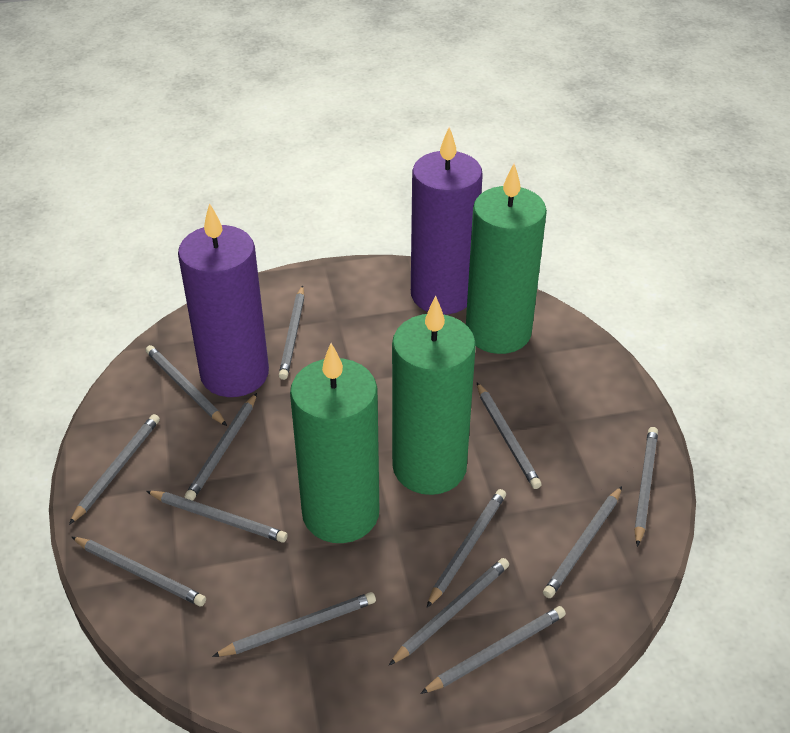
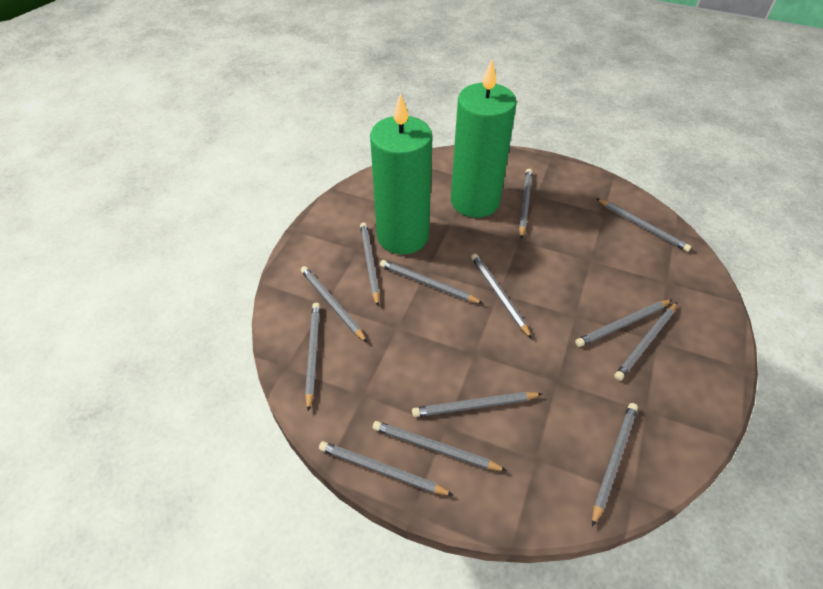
green candle: 3 -> 2
purple candle: 2 -> 0

